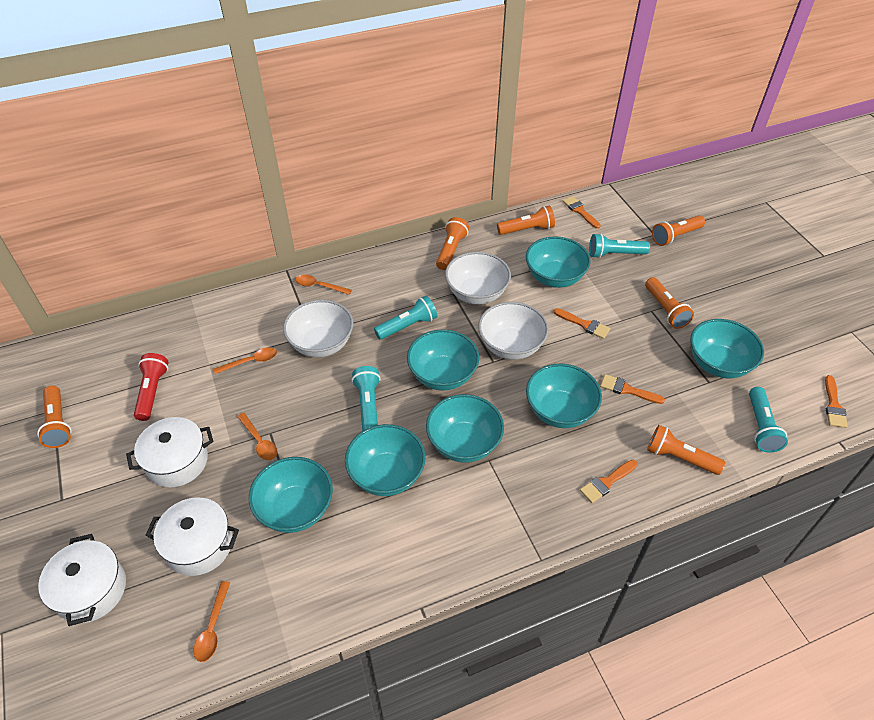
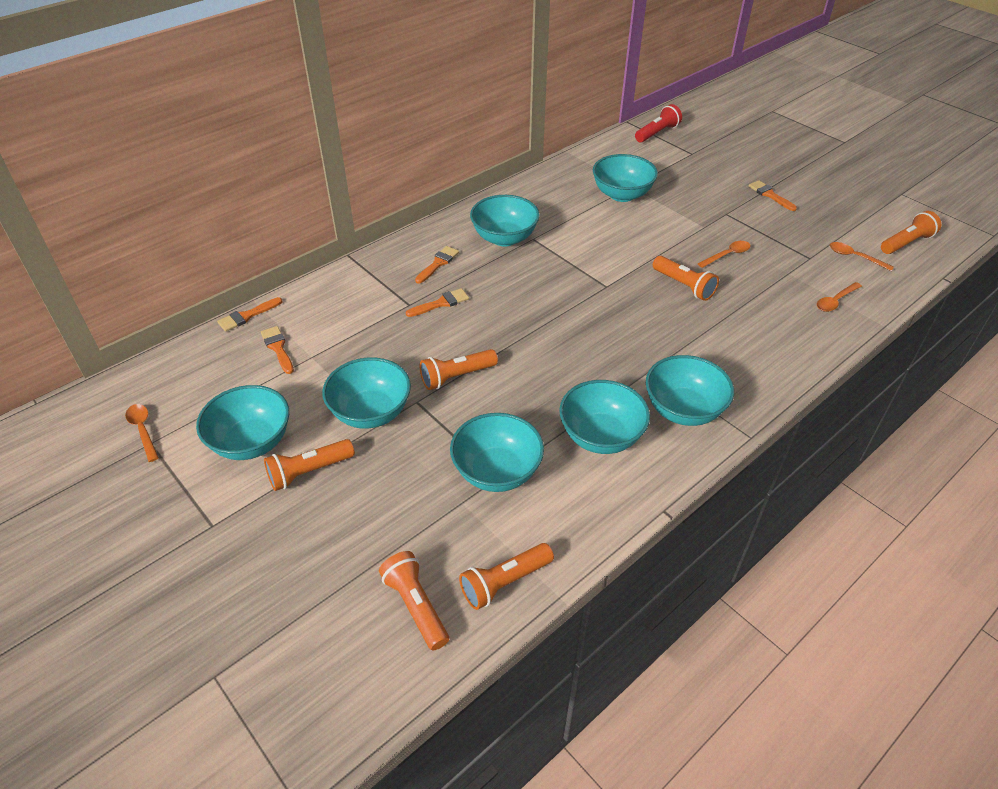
turquoise flashlight: 4 -> 0
white bowl: 3 -> 0
white pot: 3 -> 0

